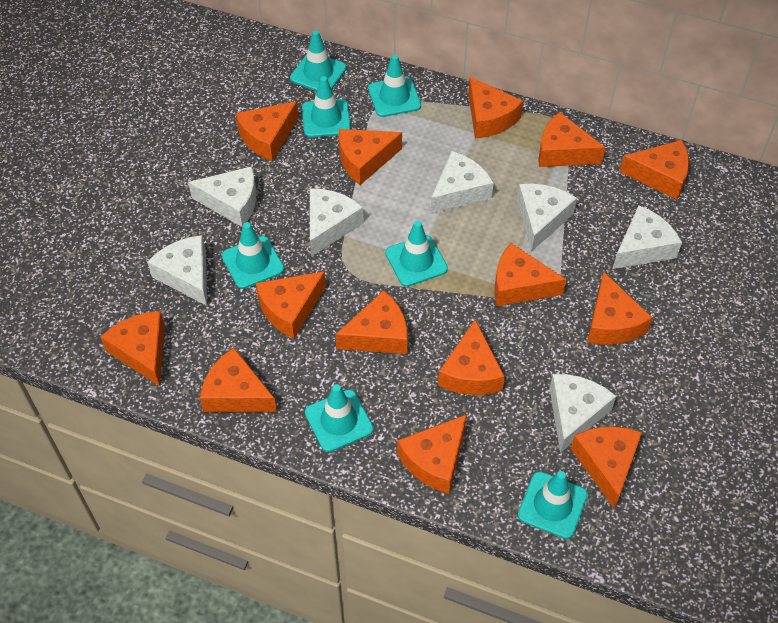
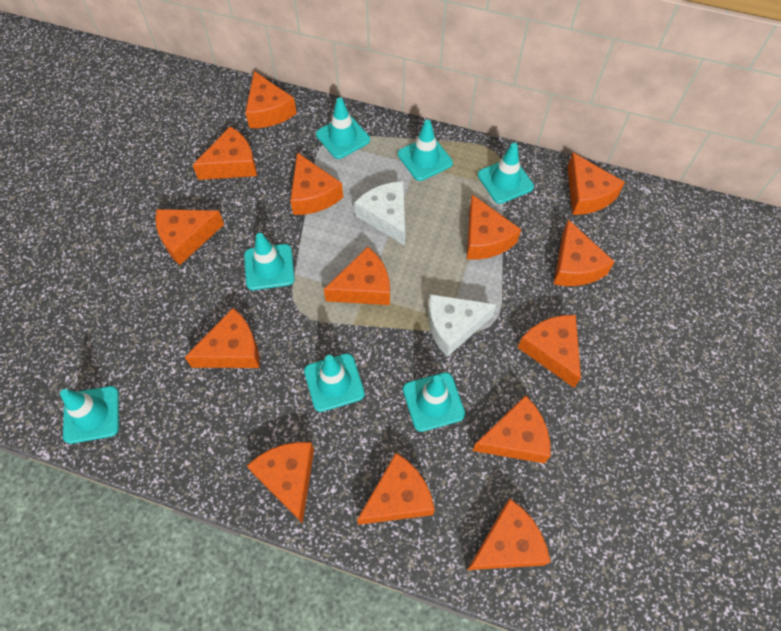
white cheese: 7 -> 2

